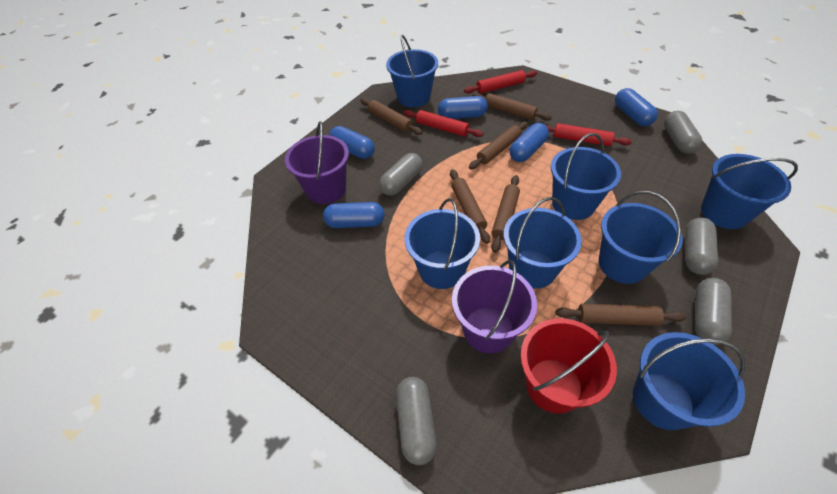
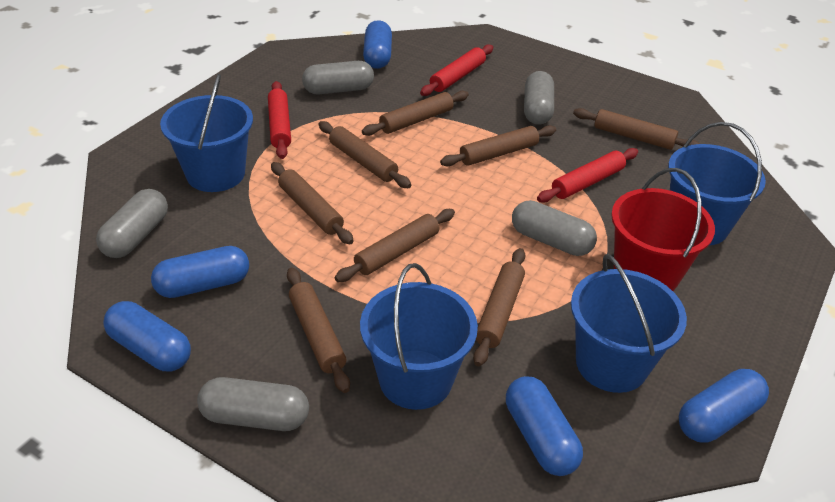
blue bucket: 7 -> 4
brown rolling pin: 6 -> 8
purple bucket: 2 -> 0

